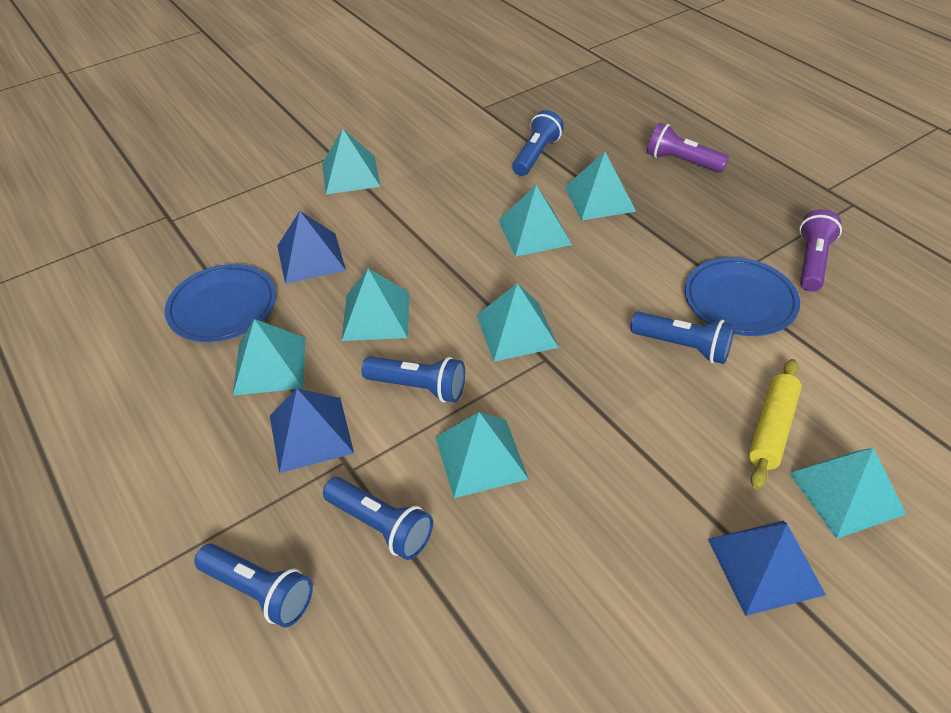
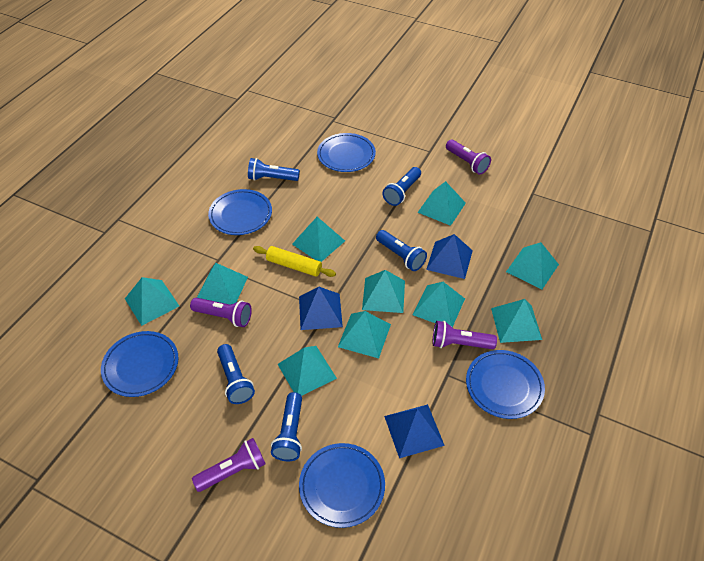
blue plate: 2 -> 5
purple flashlight: 2 -> 4
turquoise pyramid: 8 -> 10

